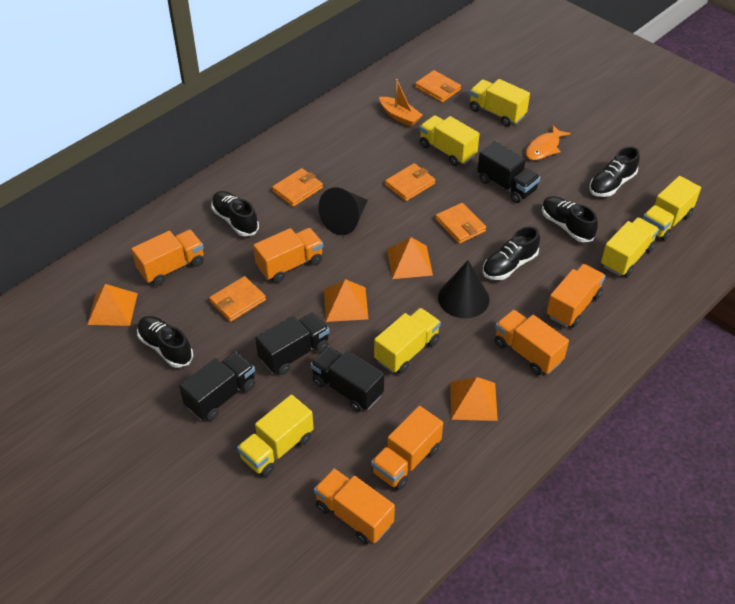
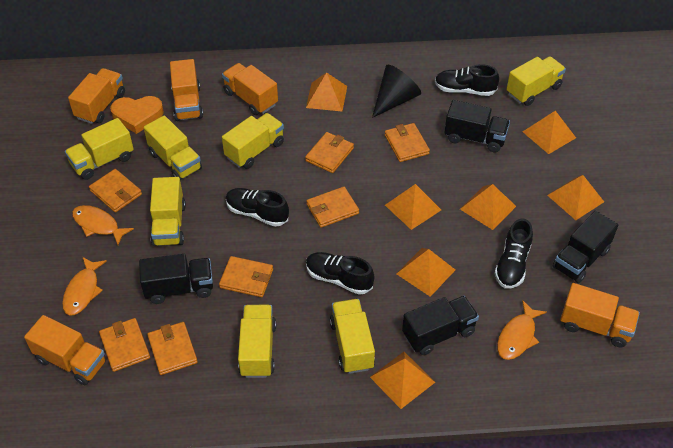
black cone: 2 -> 1
black shoe: 5 -> 4
orange boat: 1 -> 0
orange fish: 1 -> 3
orange heart: 0 -> 1
orange pyramid: 4 -> 7
orange truck: 6 -> 5
orange wallet: 5 -> 7
yellow truck: 6 -> 7

